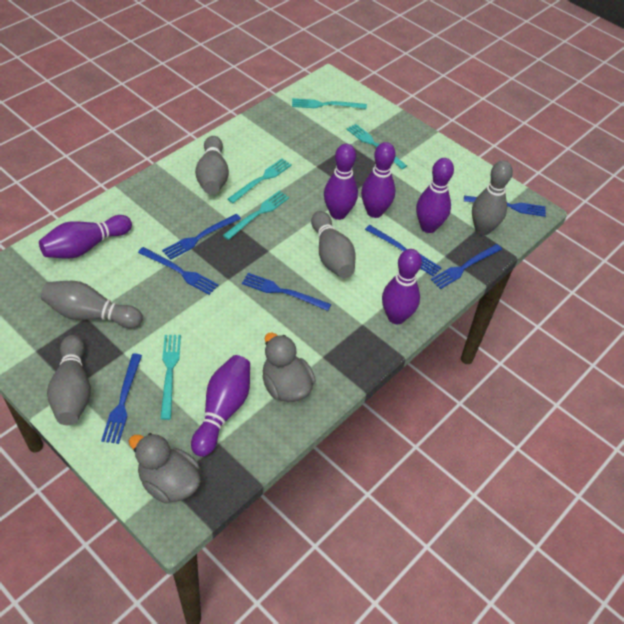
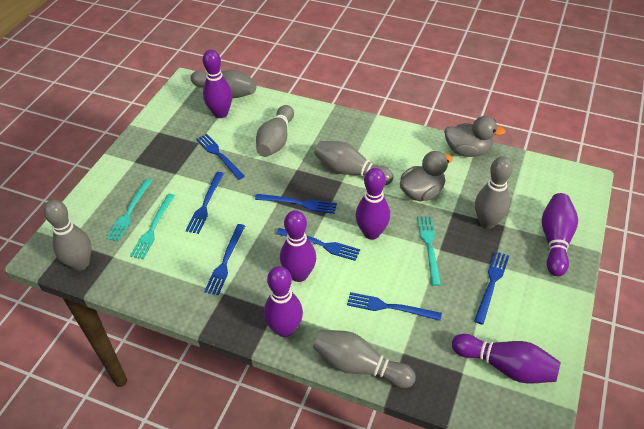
grey bowling pin: 5 -> 6
turquoise fork: 5 -> 3

